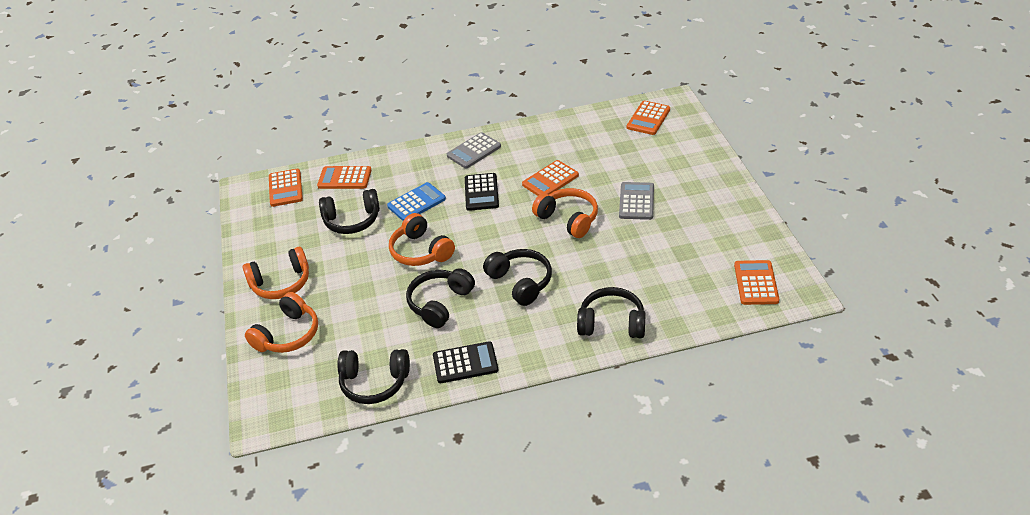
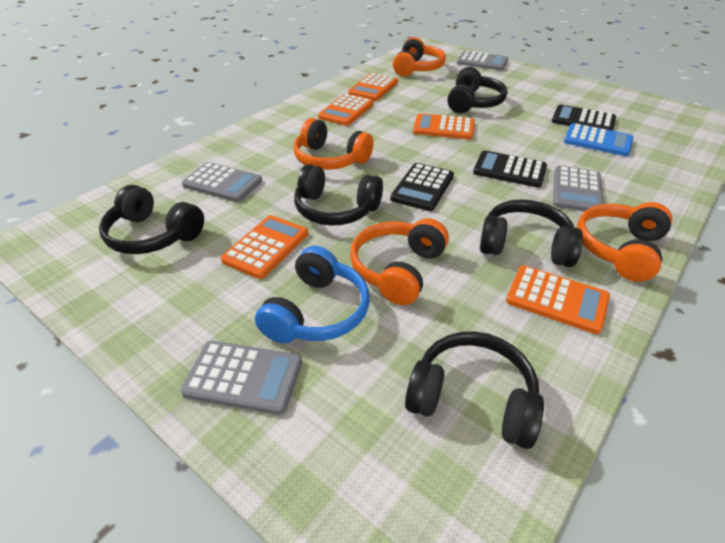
black calculator: 2 -> 3
blue headphones: 0 -> 1
grey calculator: 2 -> 4

